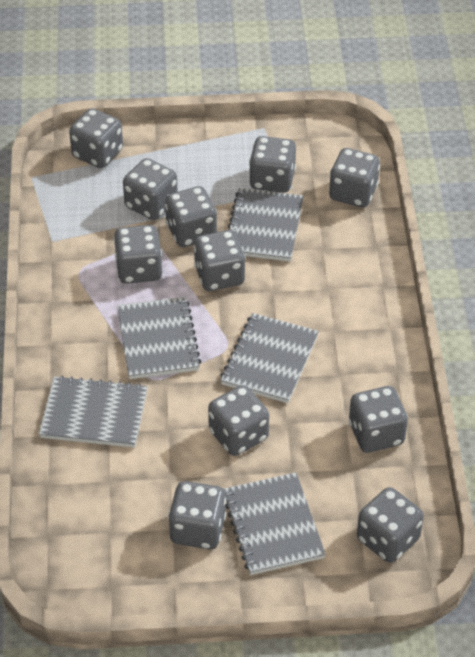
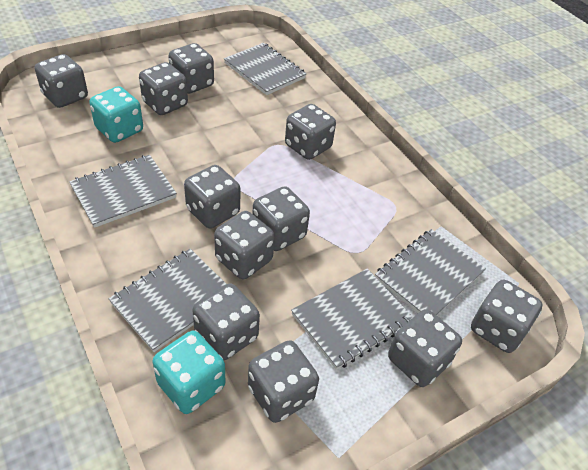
turquoise dice: 0 -> 2

